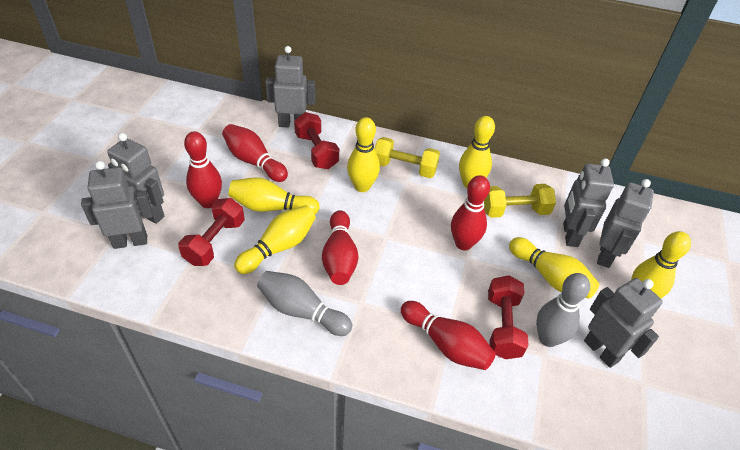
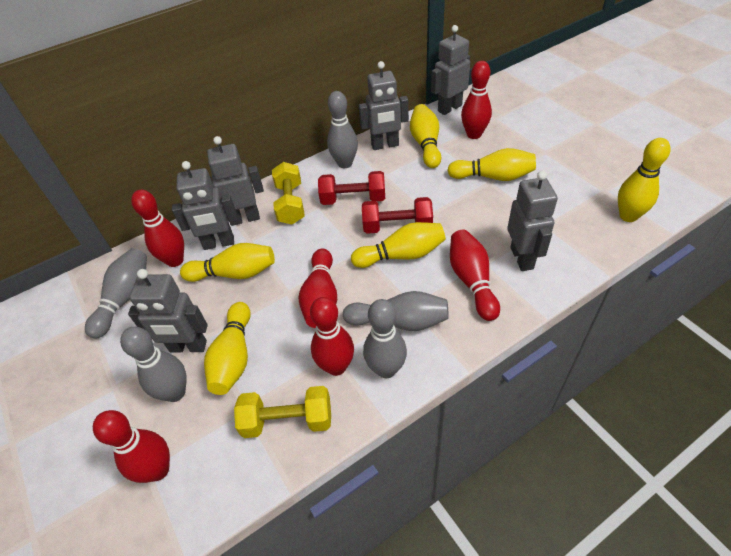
grey bowling pin: 2 -> 5
red bowling pin: 5 -> 6
red dumbbell: 3 -> 2

